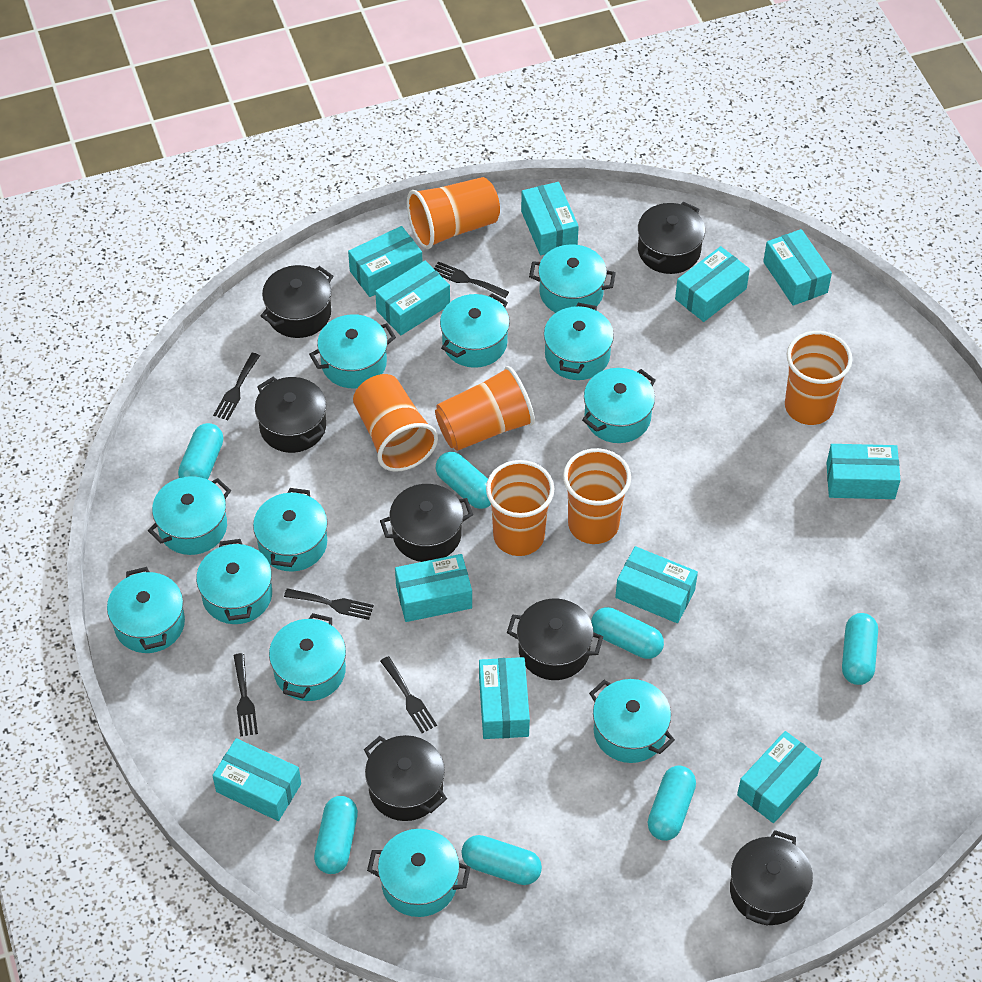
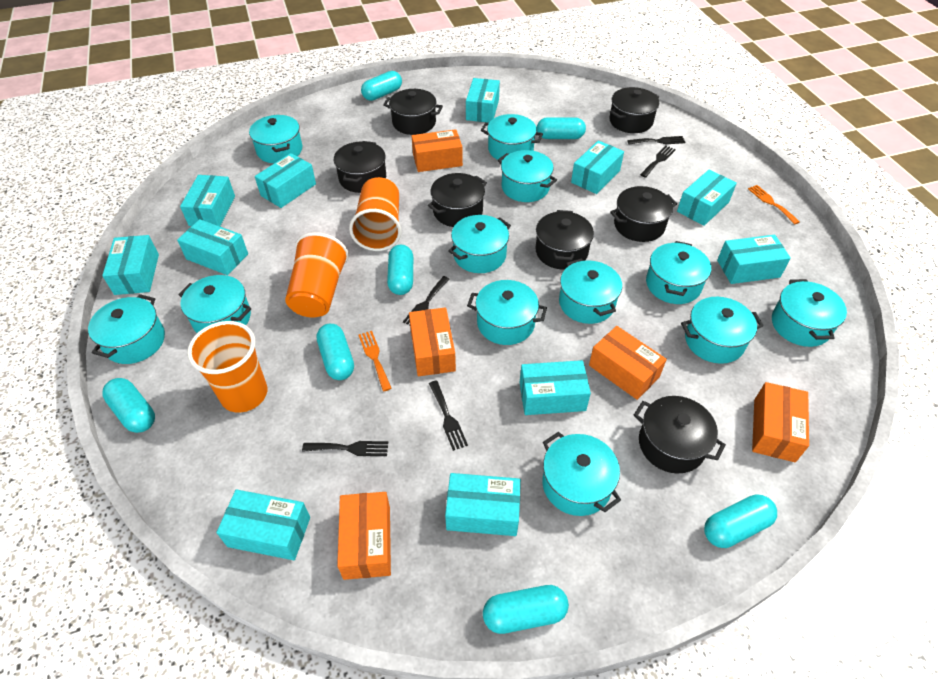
orange box: 0 -> 5
orange cup: 6 -> 3
orange fork: 0 -> 2

